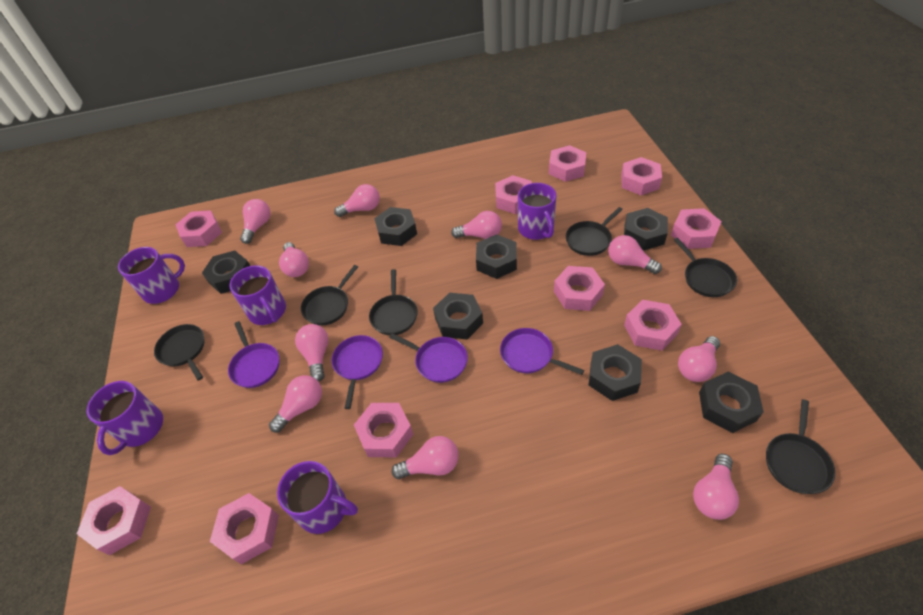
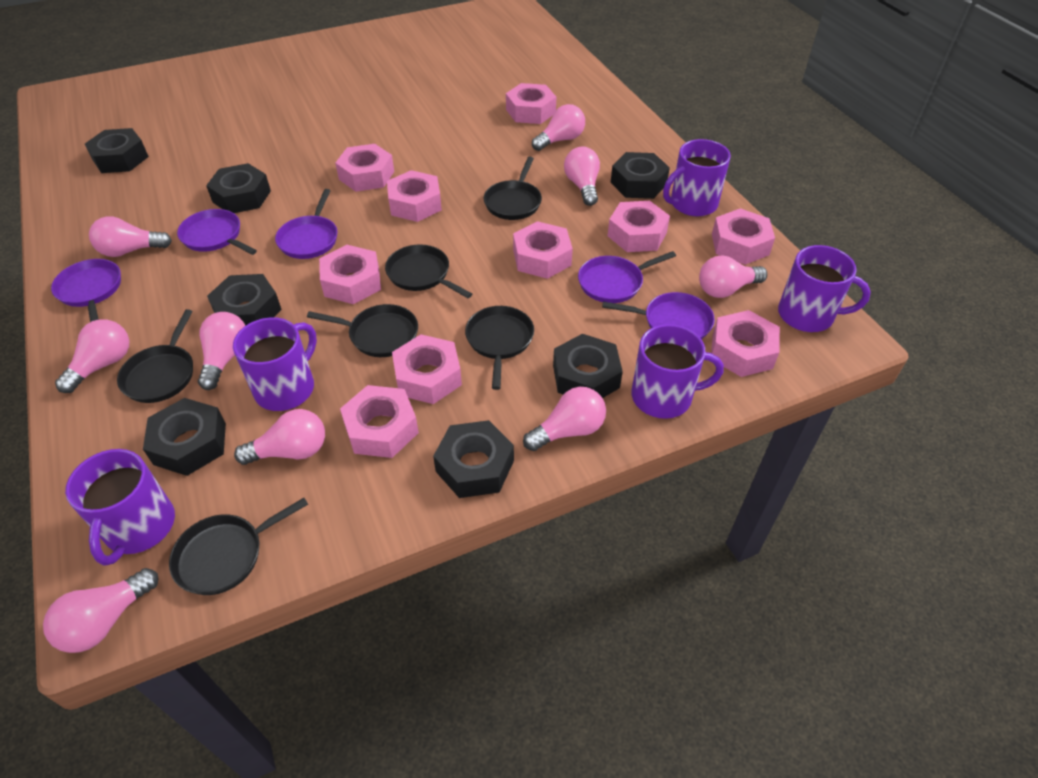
pink light bulb: 10 -> 9
purple pan: 4 -> 5

